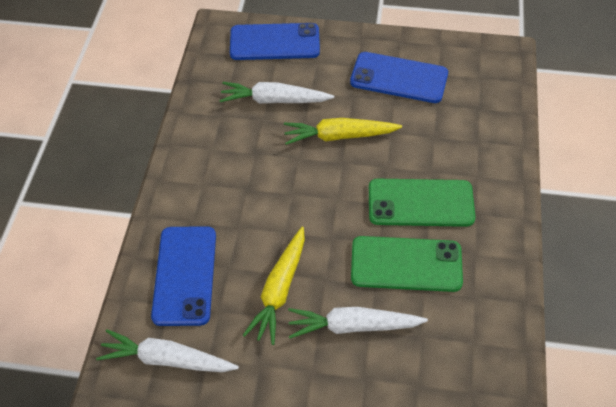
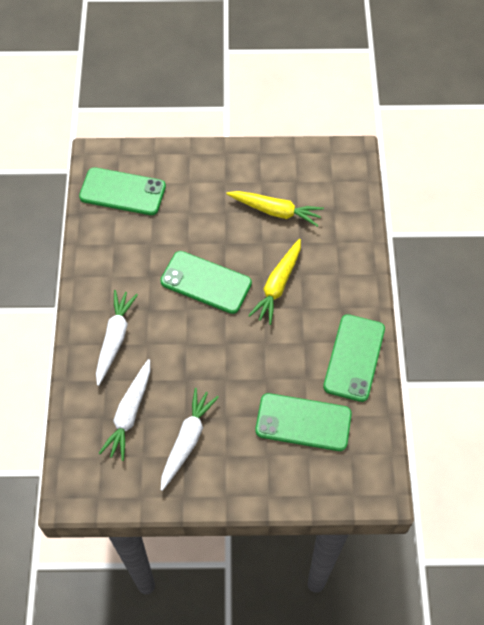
blue phone: 3 -> 0
green phone: 2 -> 4

